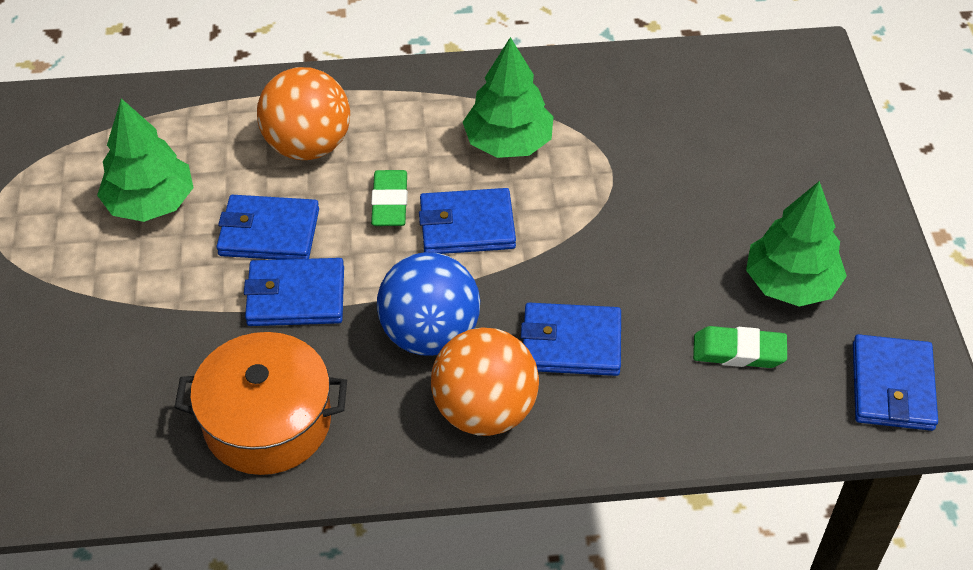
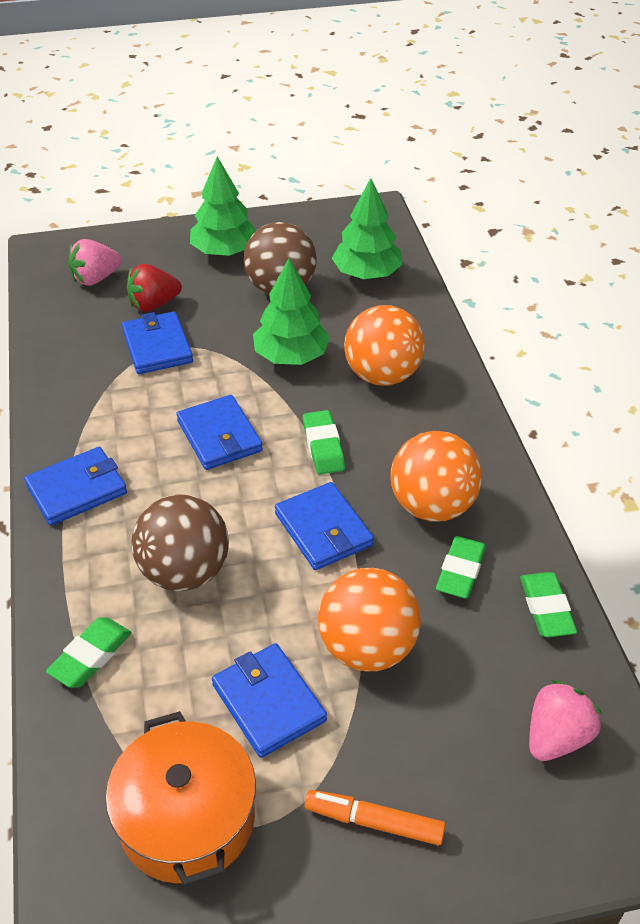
blue ball: 1 -> 0
brown ball: 0 -> 2
green eraser: 2 -> 4
orange ball: 2 -> 3
orange marker: 0 -> 1
pink strawberry: 0 -> 2
red strawberry: 0 -> 1

